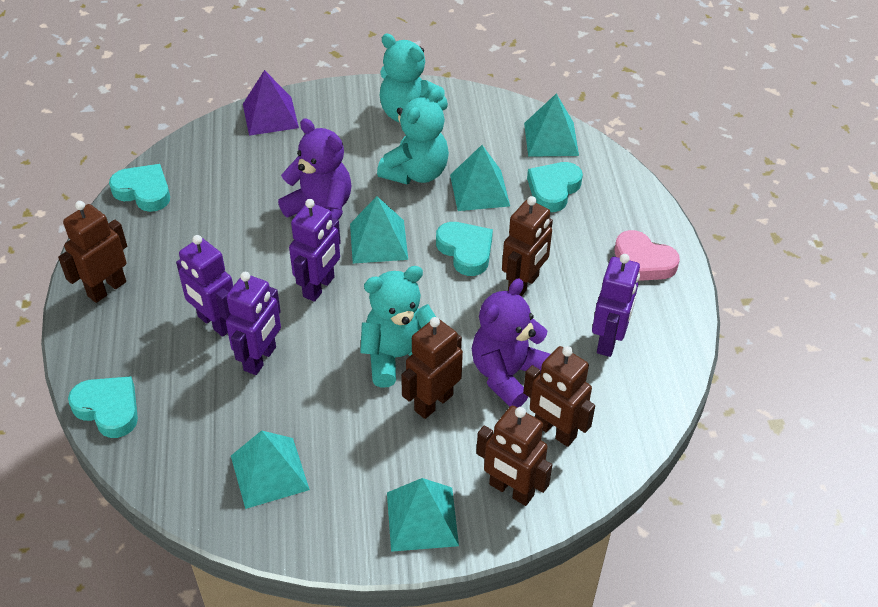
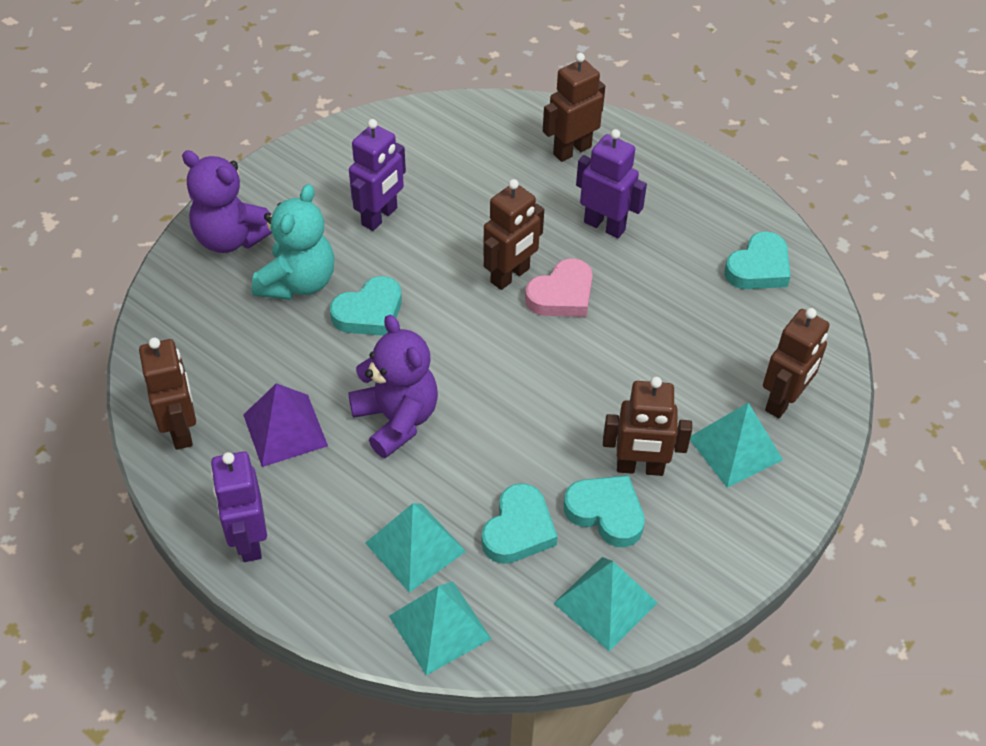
purple robot: 4 -> 3
turquoise pyramid: 5 -> 4
turquoise teddy bear: 3 -> 1

